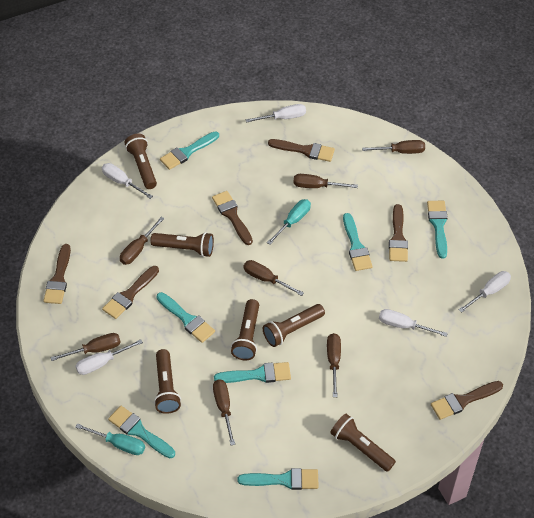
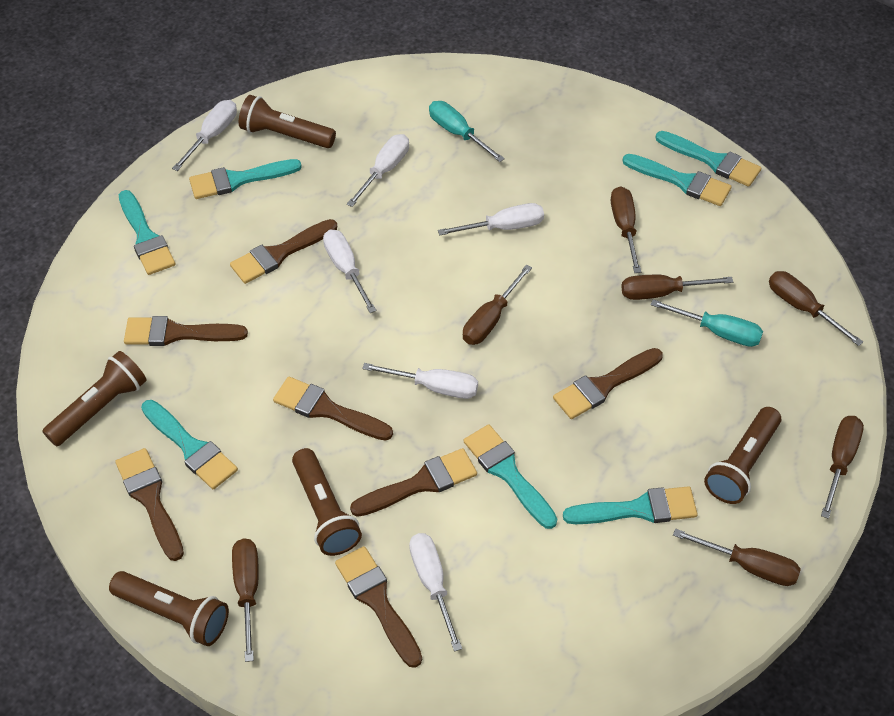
brown brush: 6 -> 7
brown flashlight: 6 -> 5
white screwdriver: 5 -> 6

